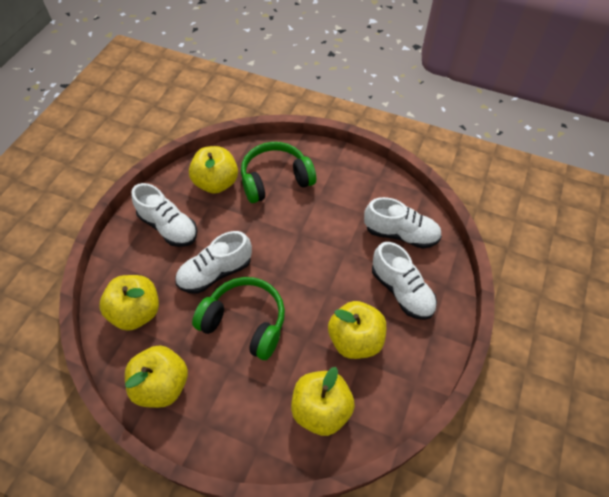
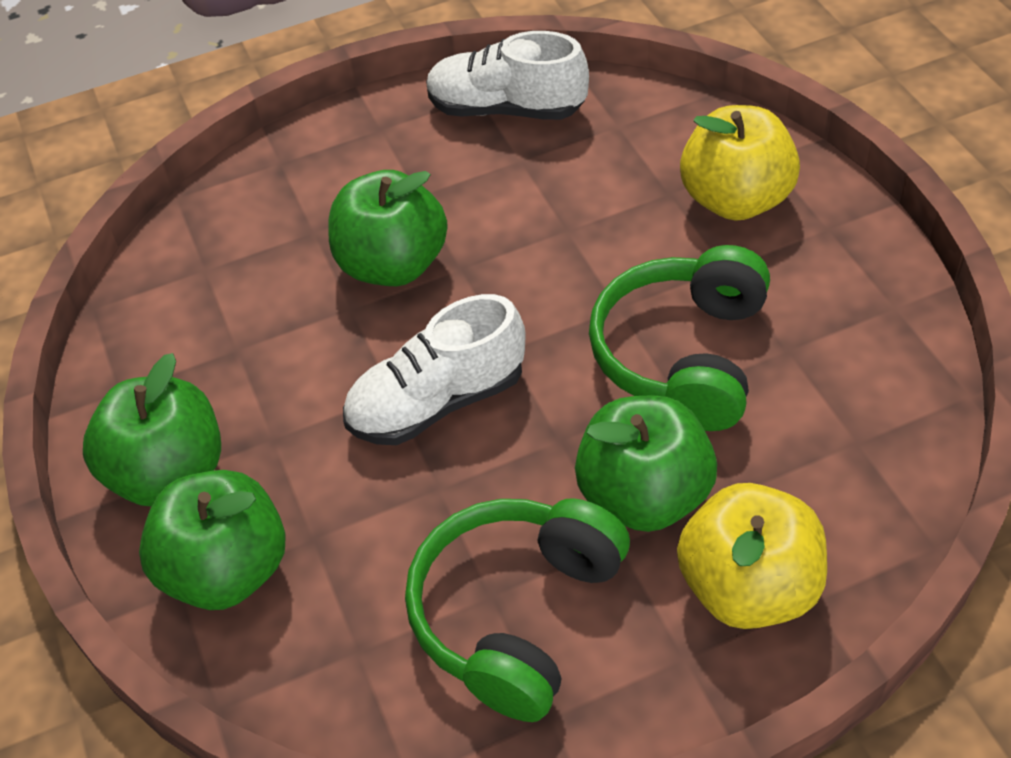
green apple: 0 -> 4
white shoe: 4 -> 2
yellow apple: 5 -> 2

